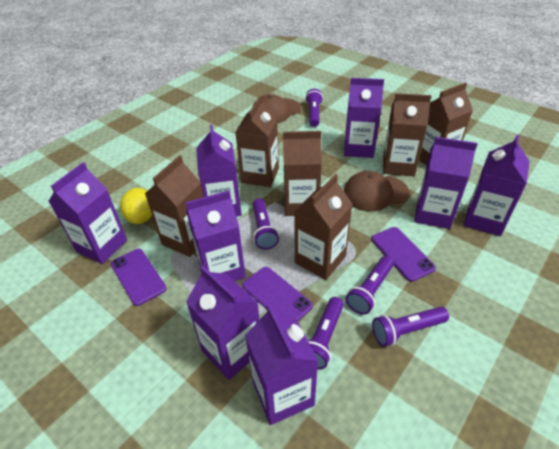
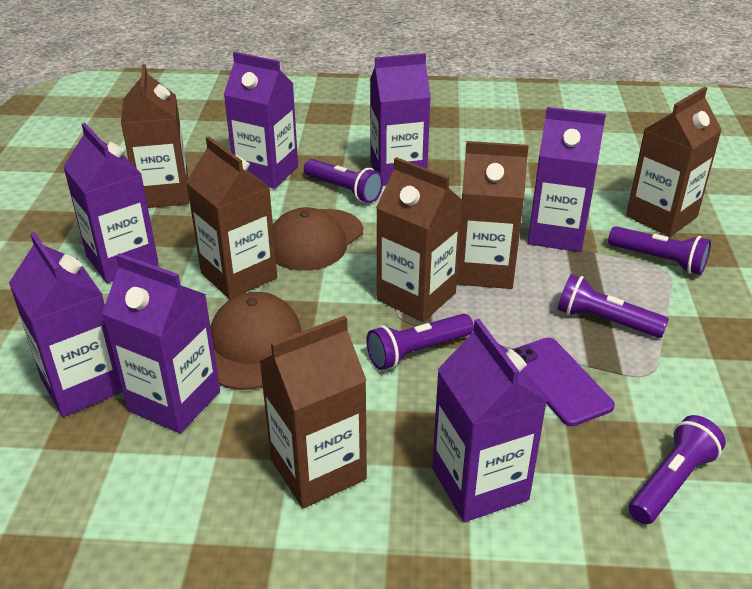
purple carton: 8 -> 7
purple phone: 3 -> 1
yellow lemon: 1 -> 0

